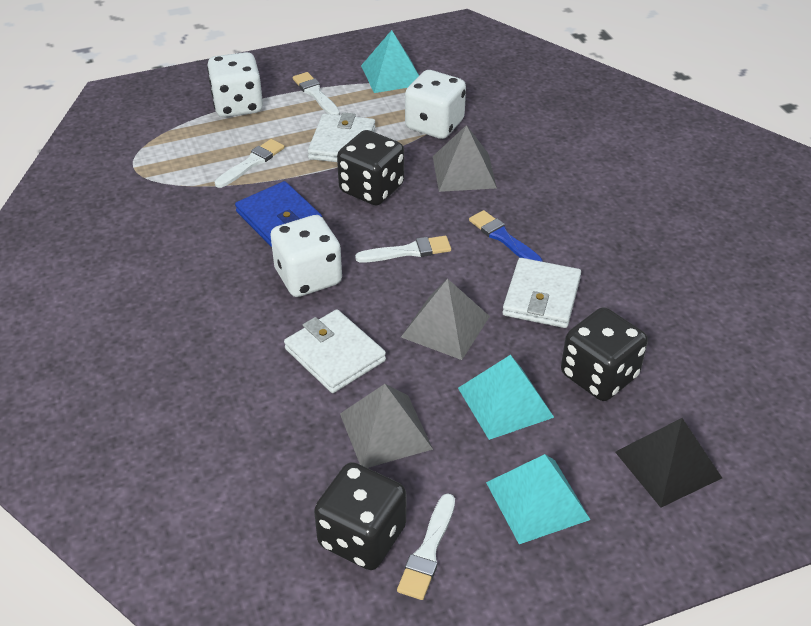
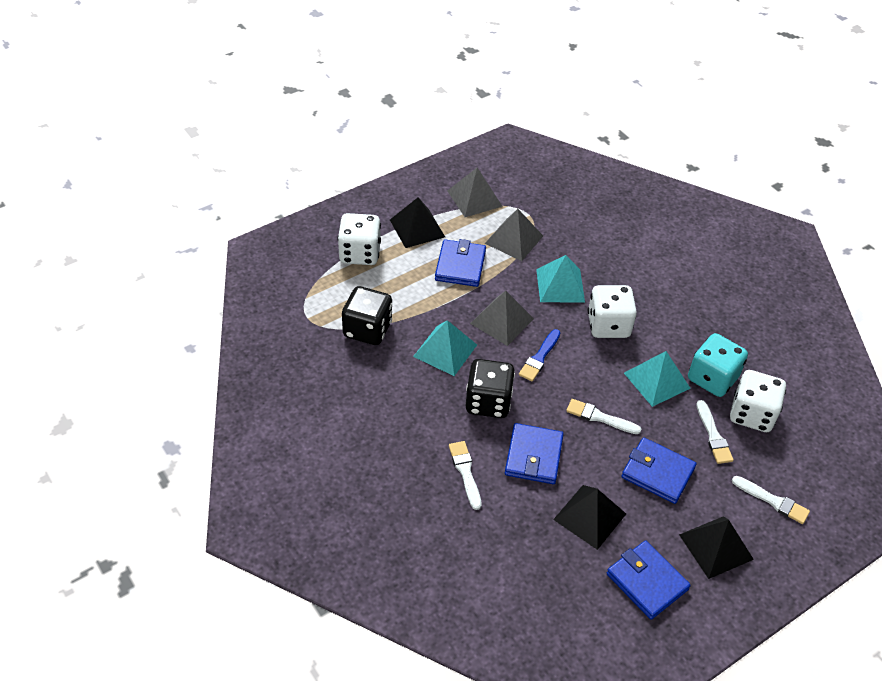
black dice: 3 -> 2
black pyramid: 1 -> 3
blue wallet: 1 -> 4
turquoise dice: 0 -> 1
white wallet: 3 -> 0

